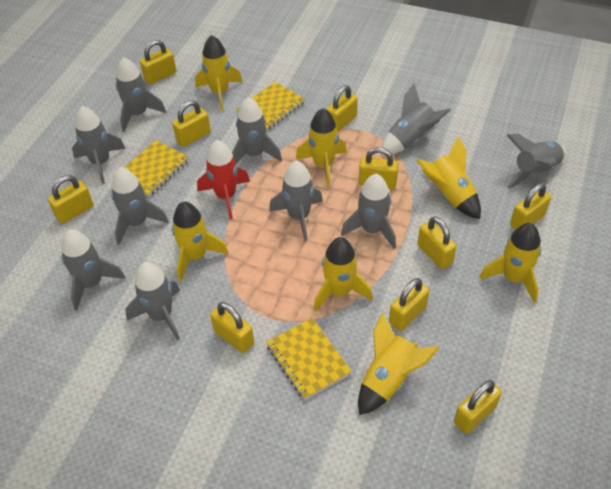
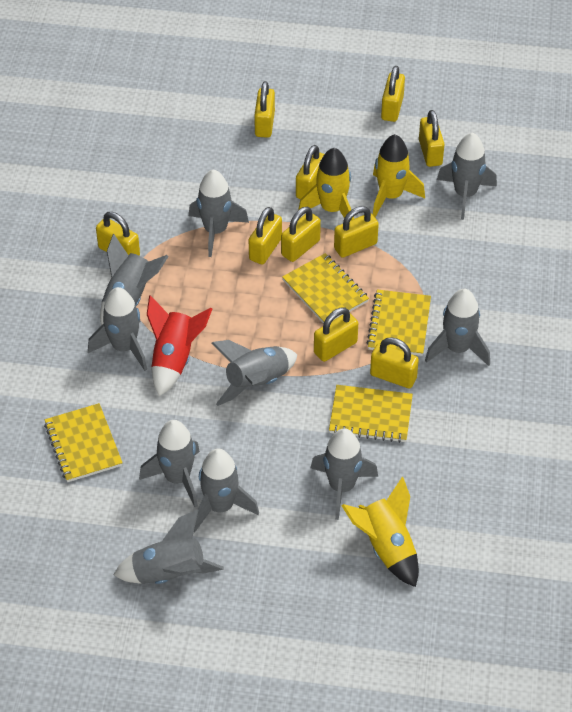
yellow notebook: 3 -> 4
yellow rocket: 7 -> 3

